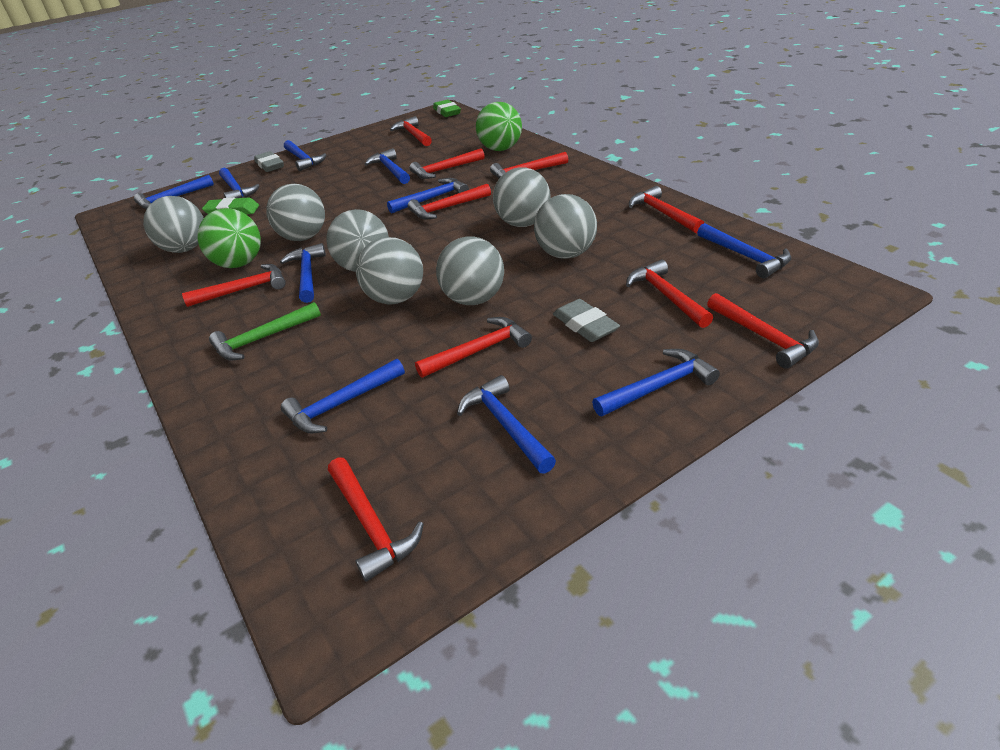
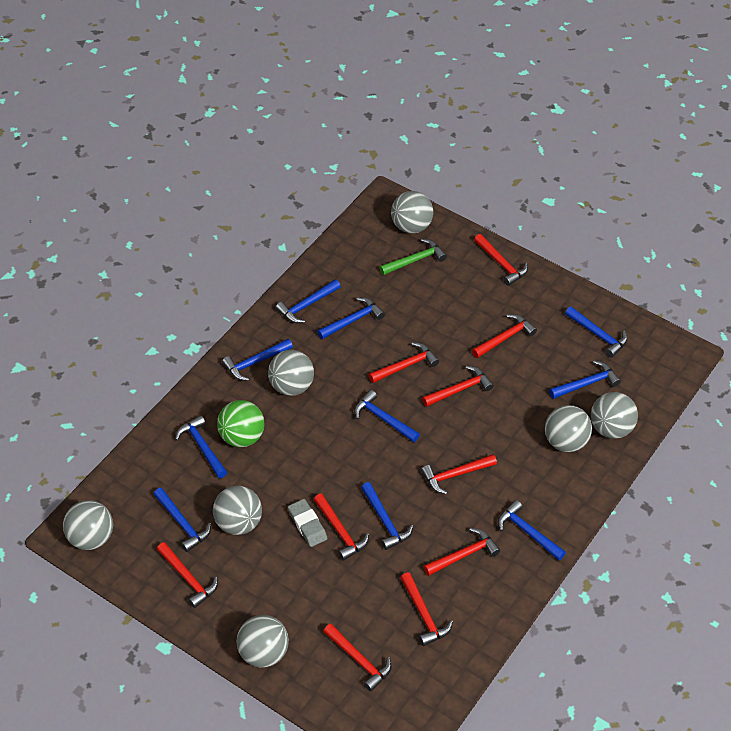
green ball: 2 -> 1
green eraser: 2 -> 0
grey eraser: 2 -> 1

